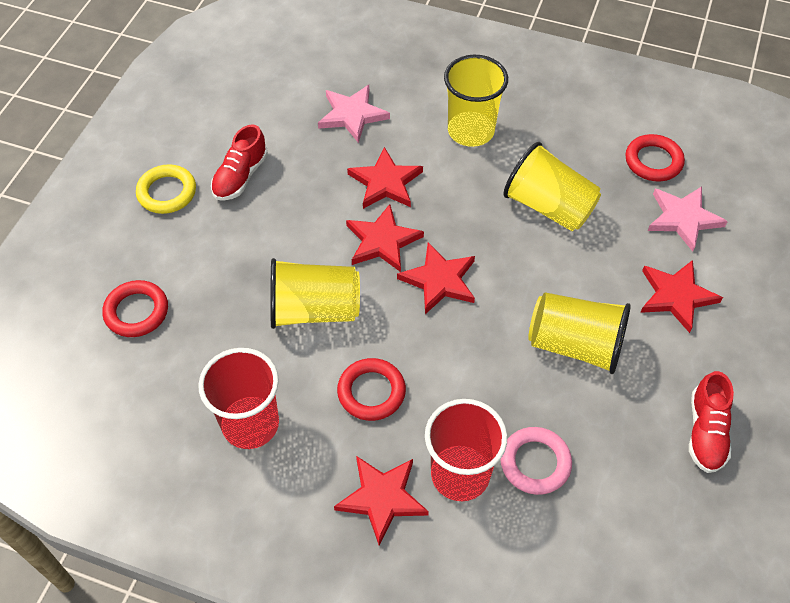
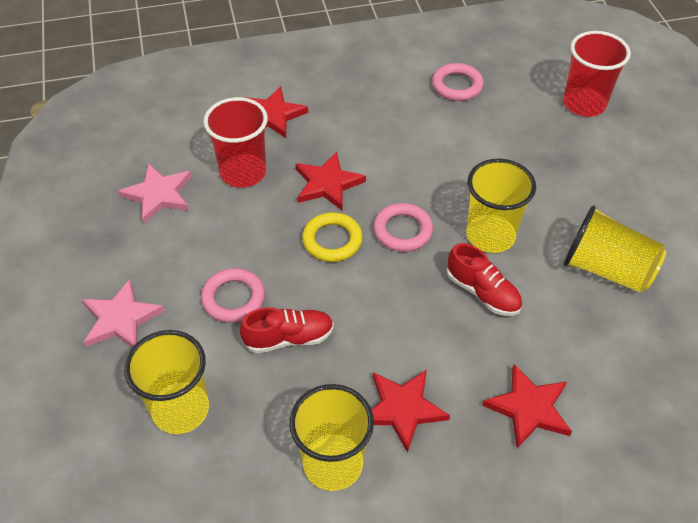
pink ring: 1 -> 3
red ring: 3 -> 0
red star: 5 -> 4

